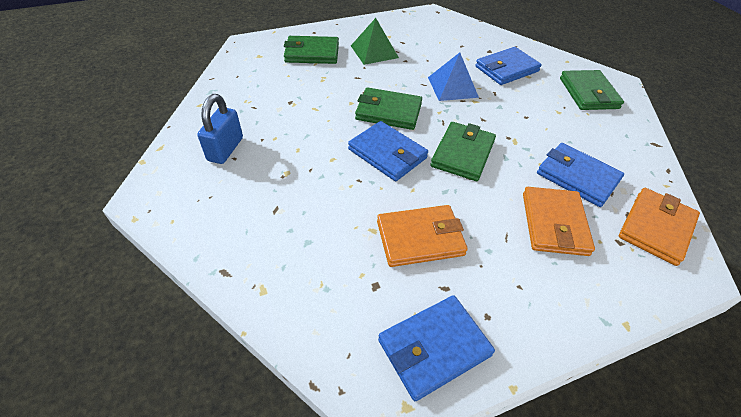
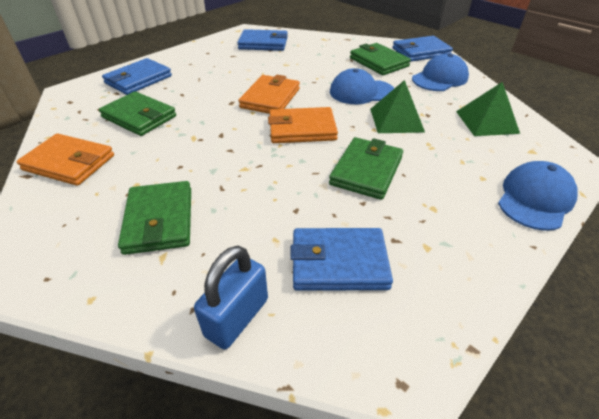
blue cap: 0 -> 3
blue pyramid: 1 -> 0
green pyramid: 1 -> 2

